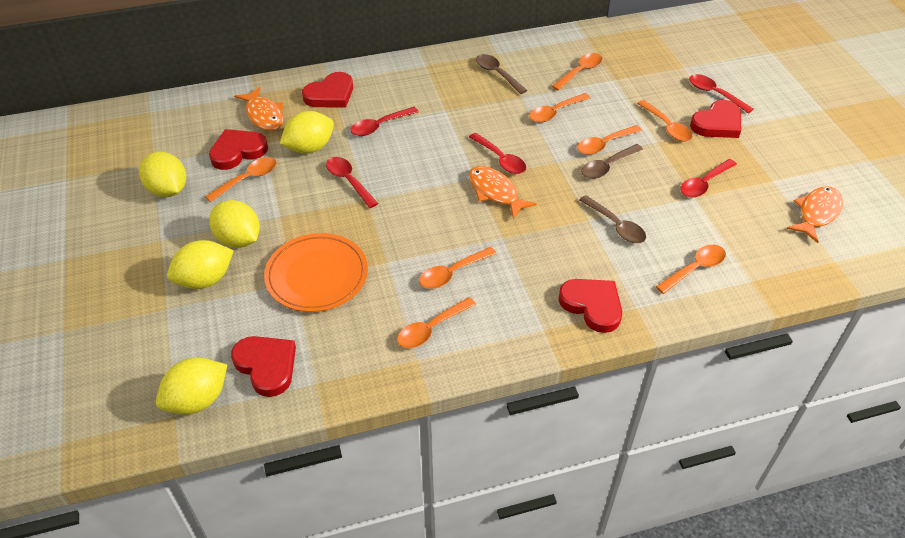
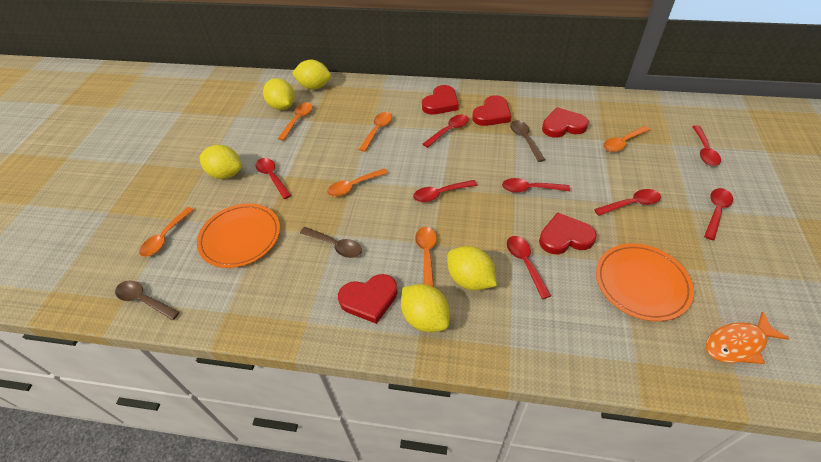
orange fish: 3 -> 1
orange plate: 1 -> 2
orange spoon: 8 -> 6
red spoon: 5 -> 8

